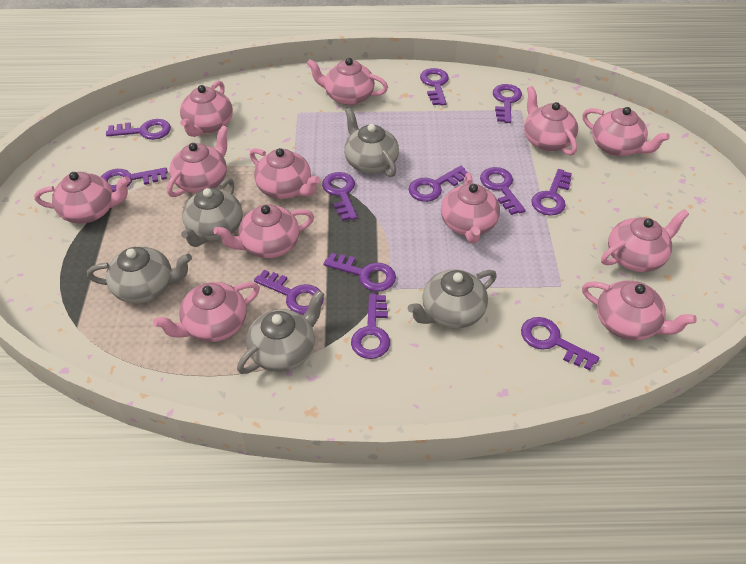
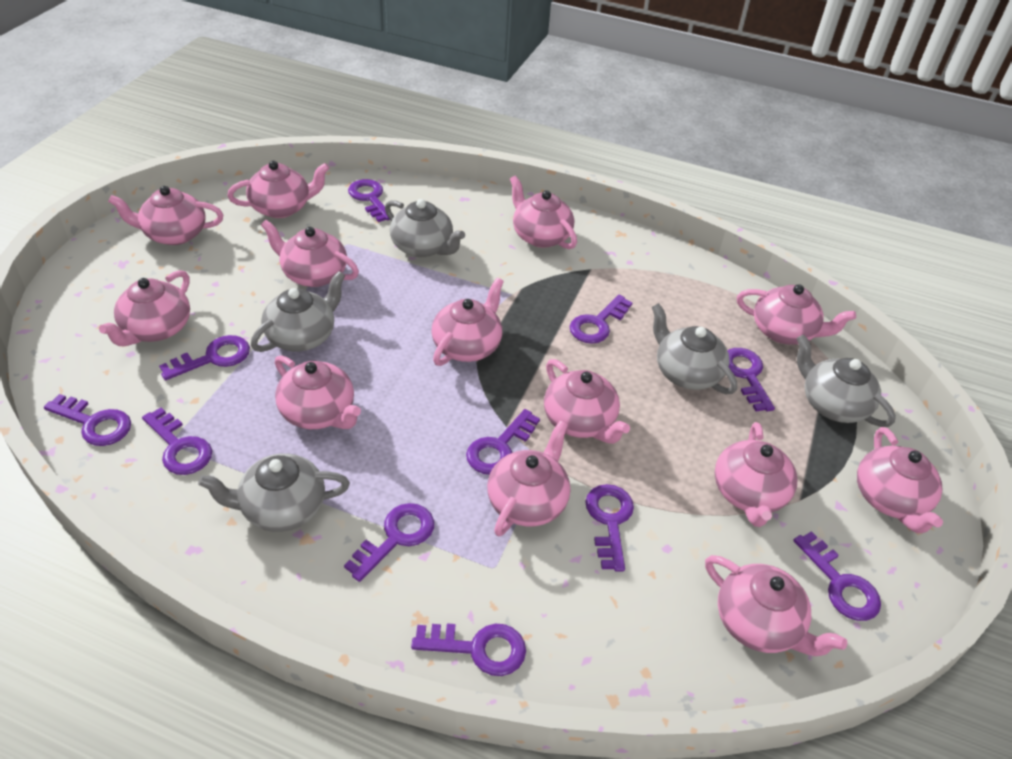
pink teapot: 12 -> 13
purple key: 12 -> 11

